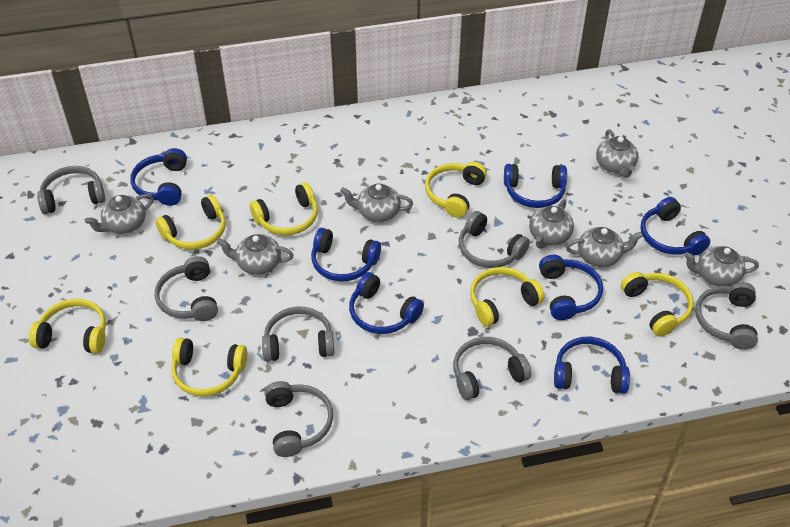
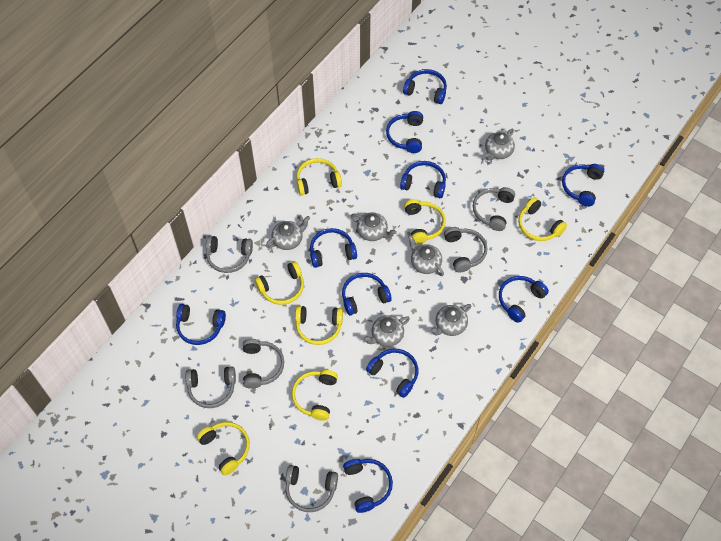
blue headphones: 7 -> 10
grey headphones: 7 -> 6
grey teapot: 7 -> 6

